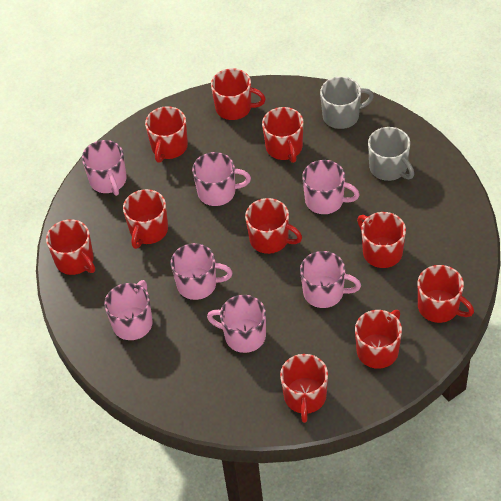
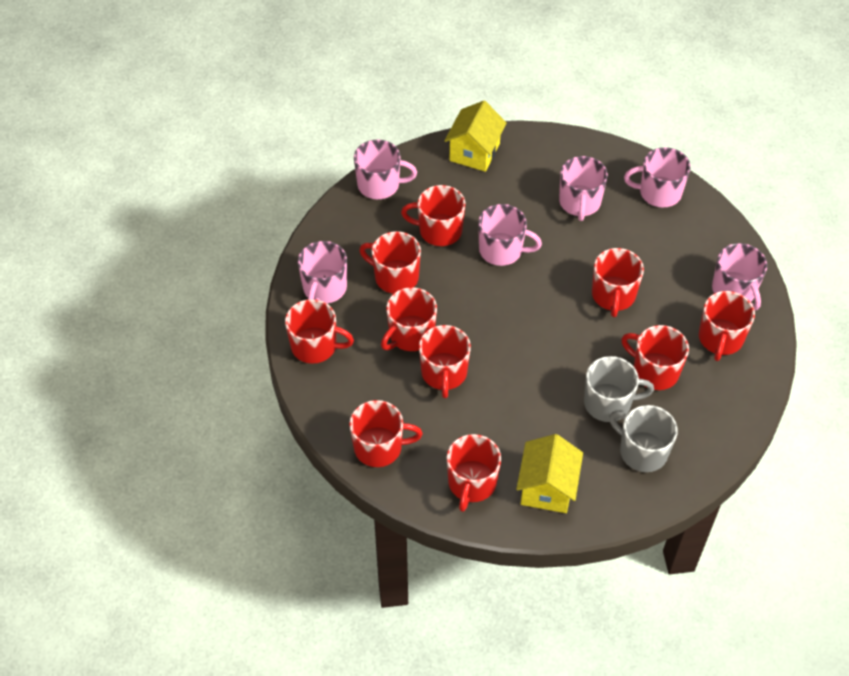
pink mug: 7 -> 6
yellow house: 0 -> 2

